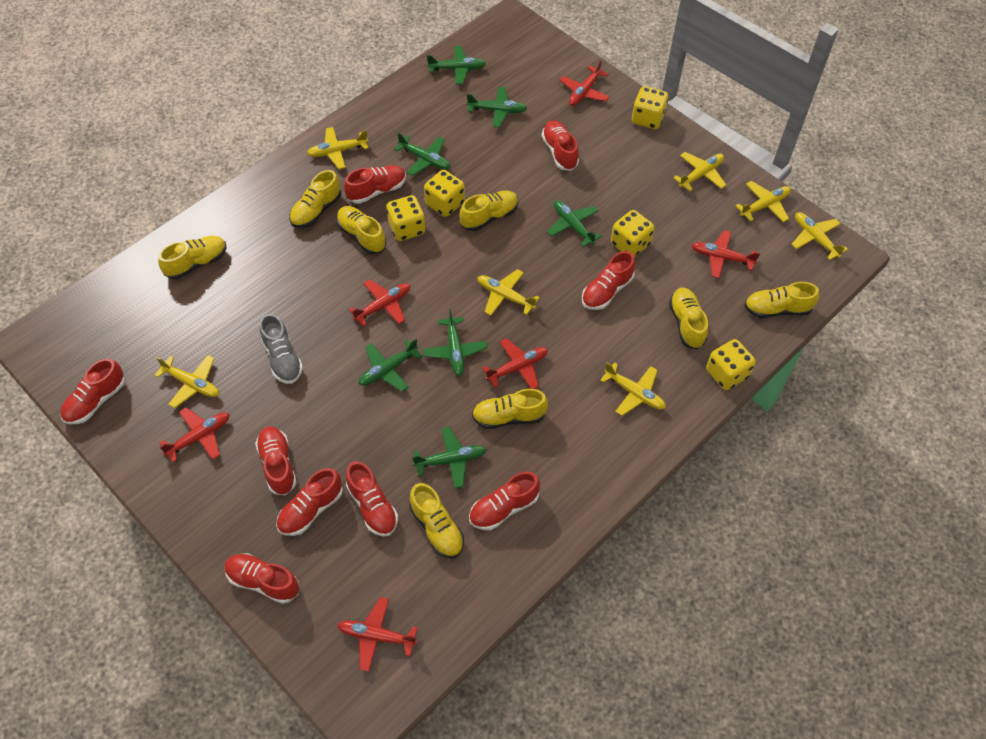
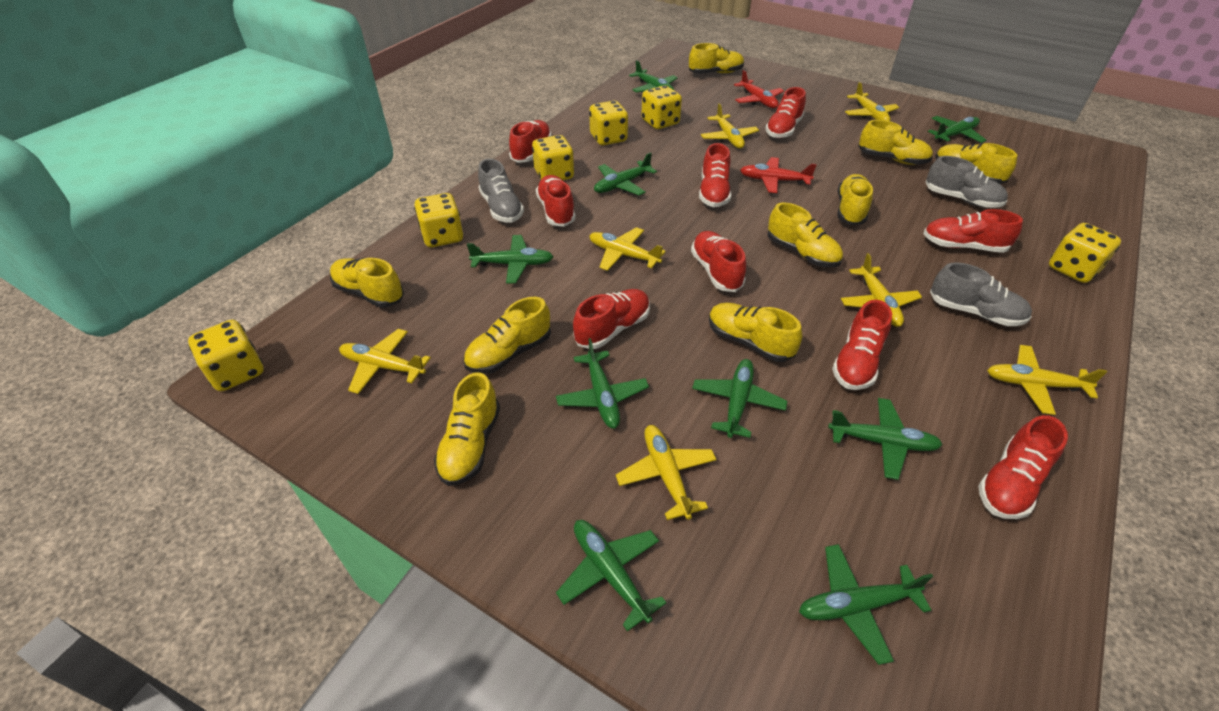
green plane: 7 -> 9
grey shoe: 1 -> 3
red plane: 6 -> 2
yellow dice: 5 -> 6
yellow shoe: 8 -> 9

